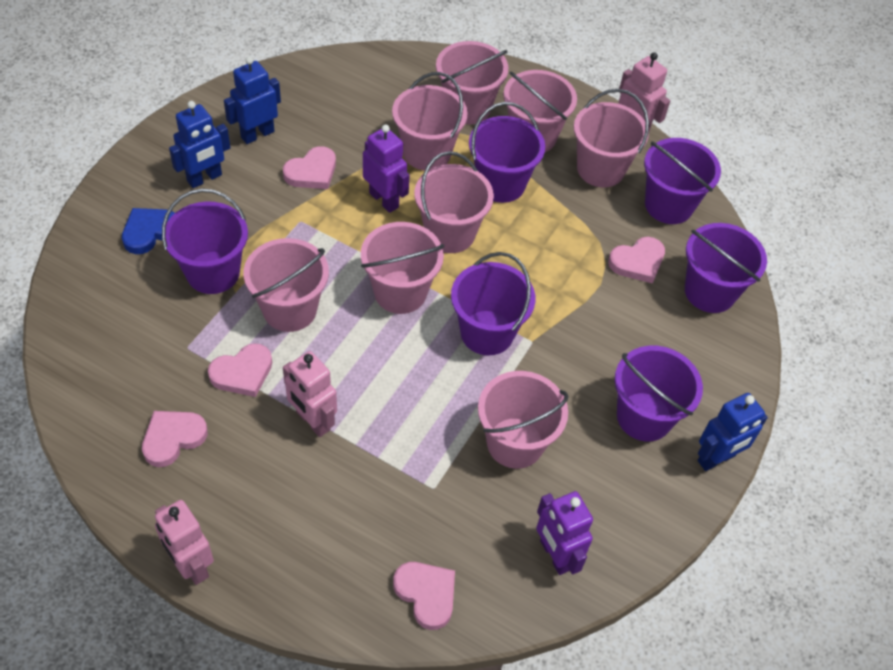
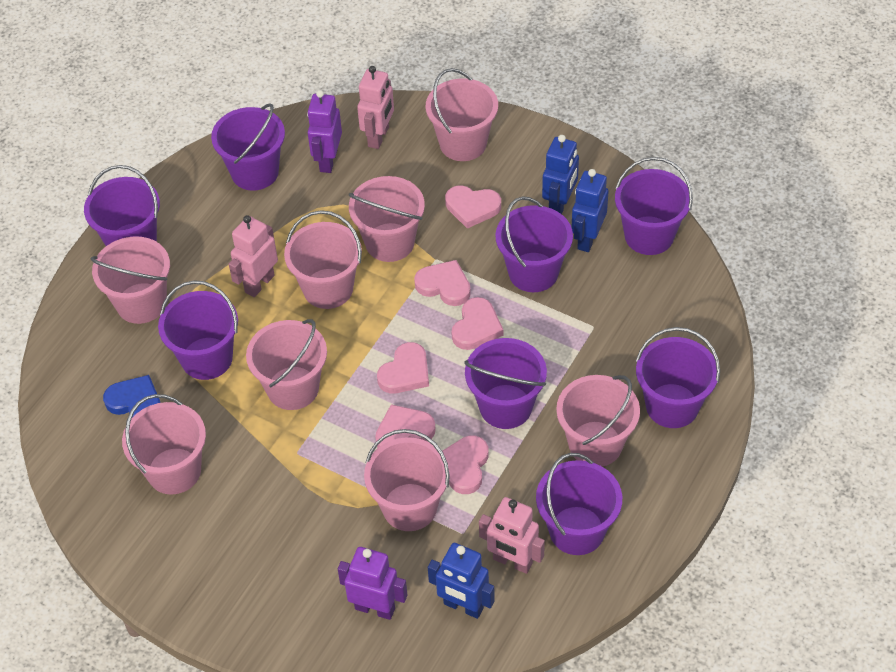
pink heart: 5 -> 6
purple bucket: 6 -> 8

